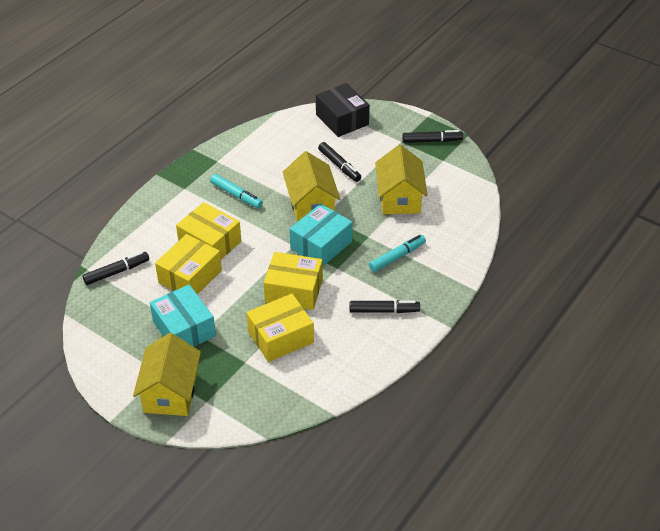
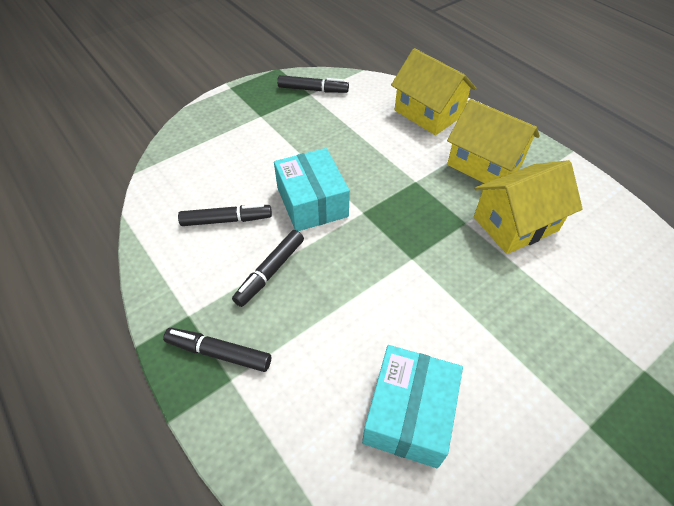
black box: 1 -> 0
turquoise marker: 2 -> 0
yellow box: 4 -> 0

